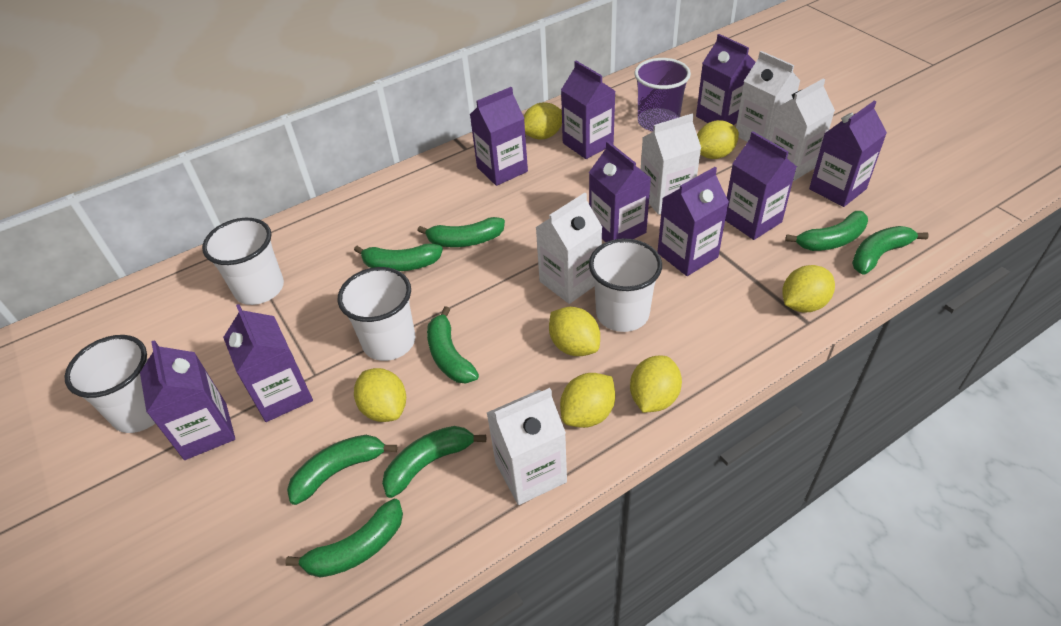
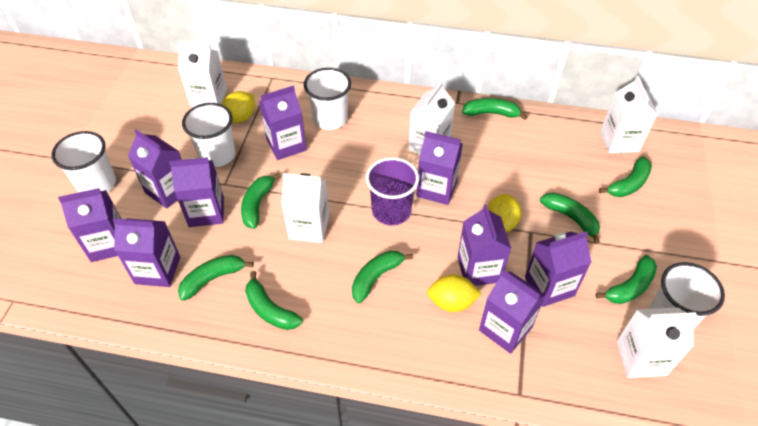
yellow lemon: 7 -> 3

